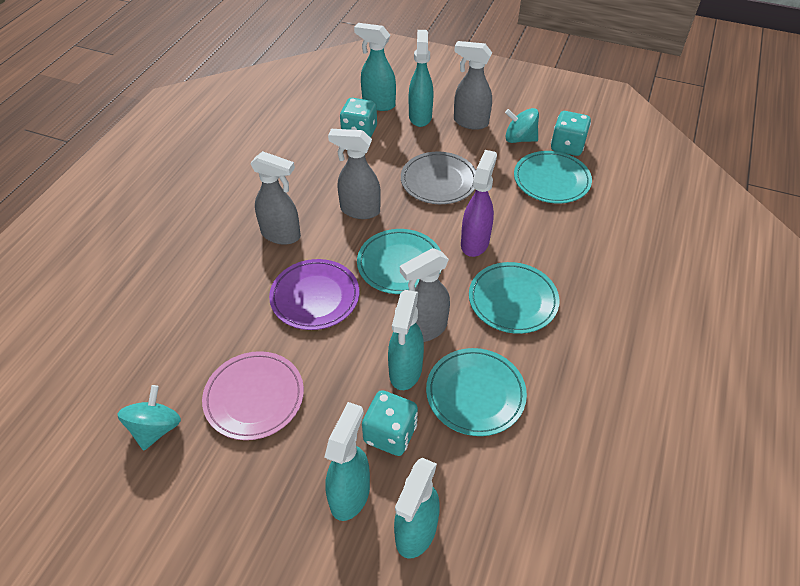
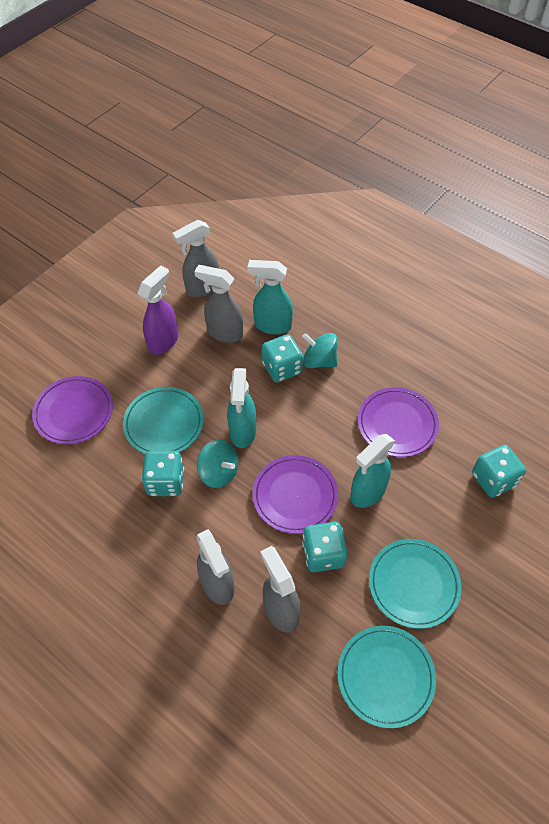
grey plate: 1 -> 0
pink plate: 1 -> 0
purple plate: 1 -> 3
turquoise dice: 3 -> 4
turquoise plate: 4 -> 3
turquoise spray bottle: 5 -> 3

